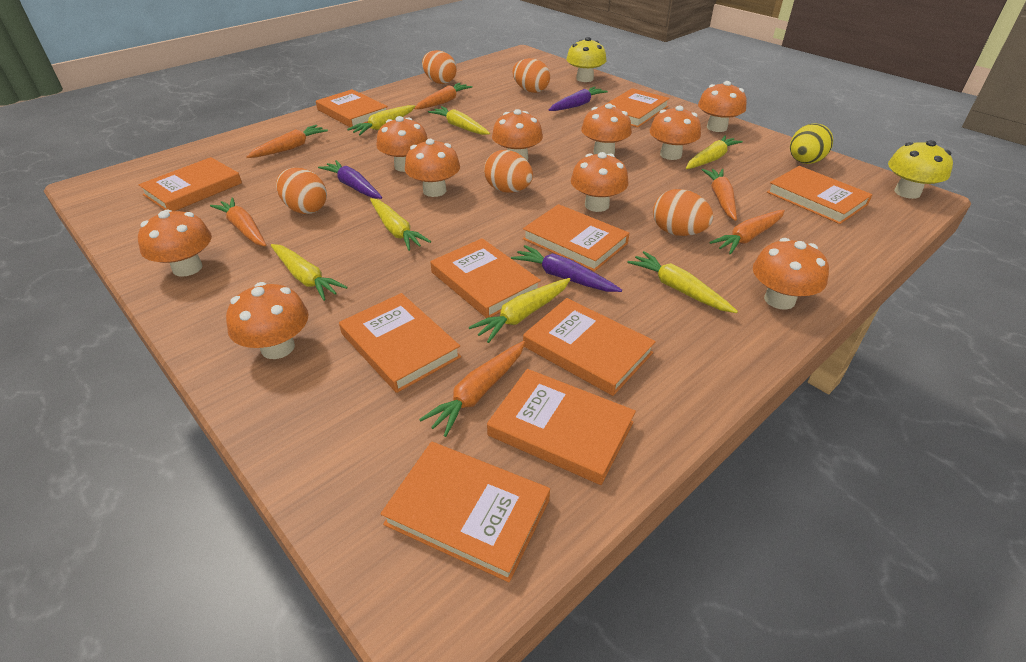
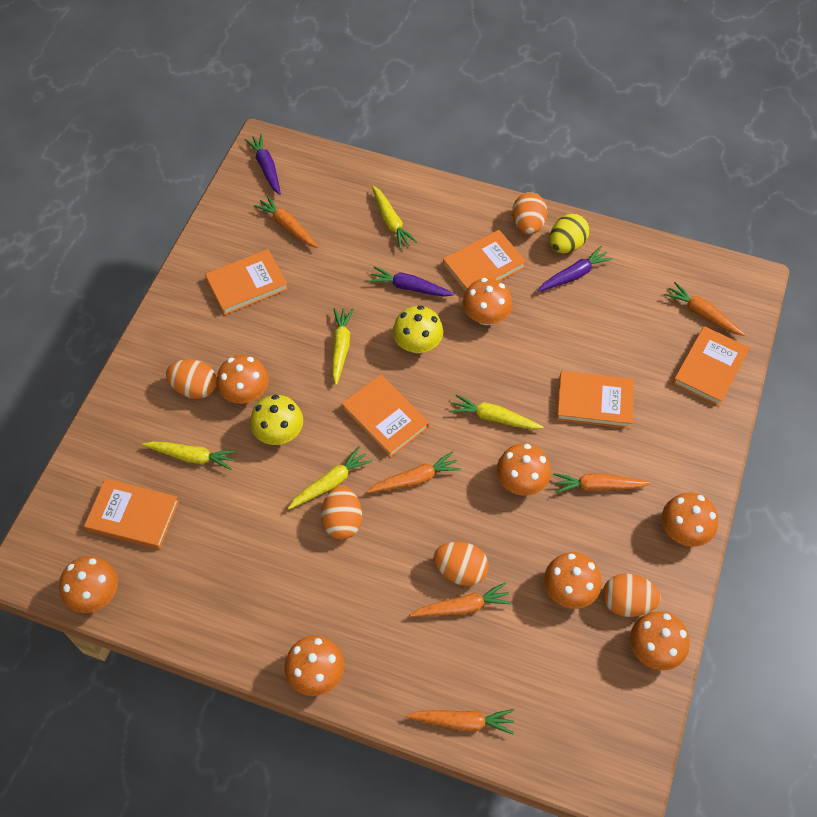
orange book: 10 -> 6
orange mushroom: 10 -> 8
yellow carrot: 7 -> 5

